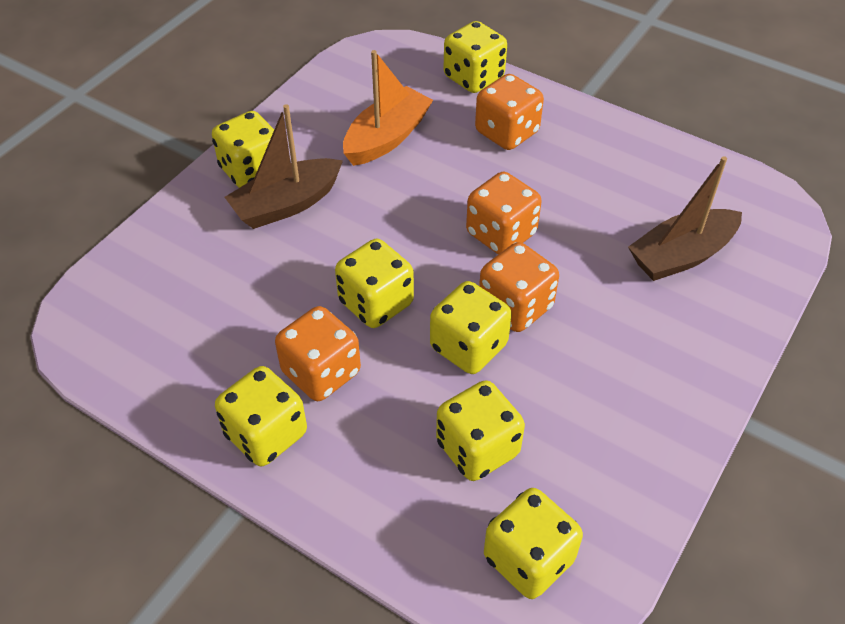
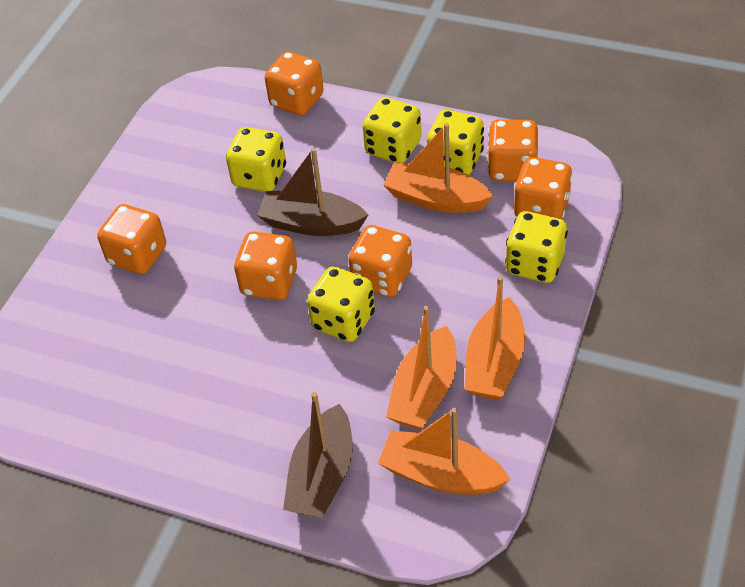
orange boat: 1 -> 4
orange dice: 4 -> 6
yellow dice: 7 -> 5

